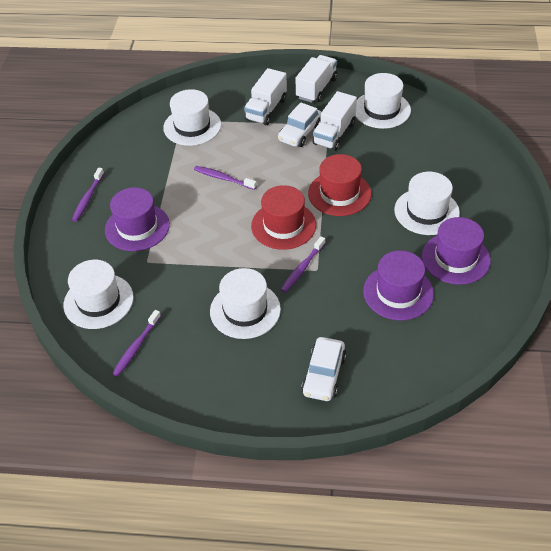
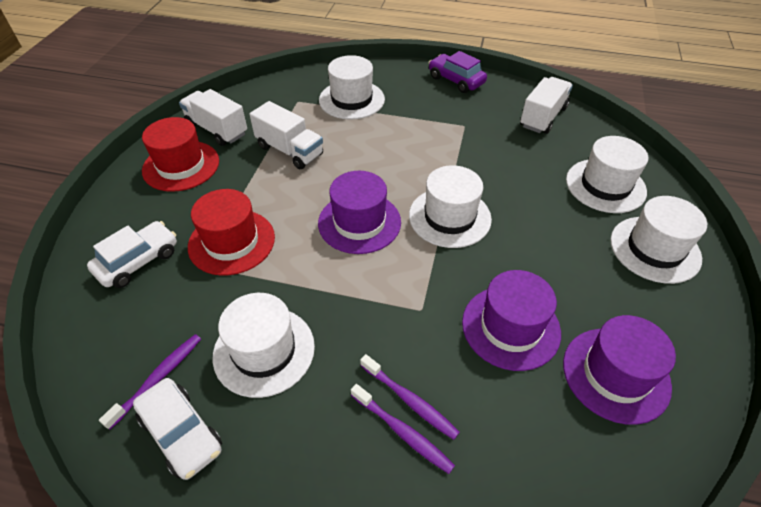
purple car: 0 -> 1
purple toothbrush: 4 -> 3

